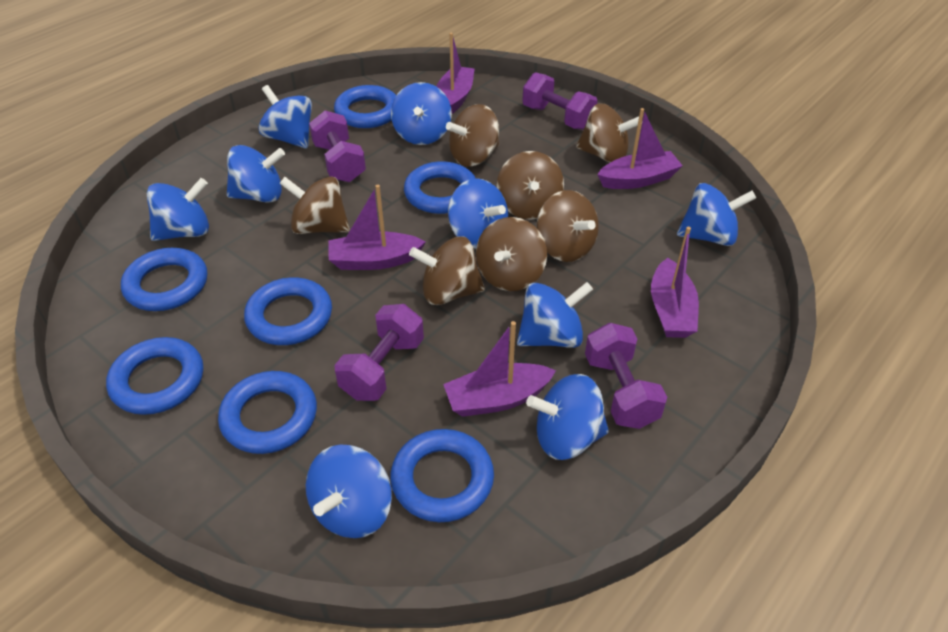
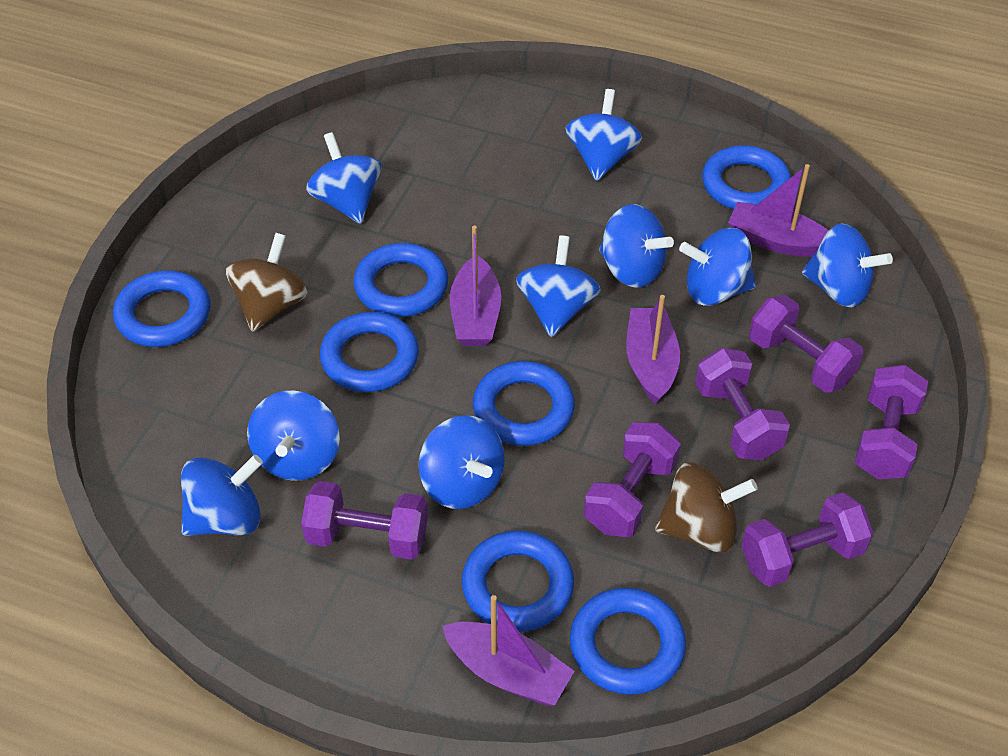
brown spinning top: 7 -> 2
purple boat: 5 -> 4
purple dumbbell: 4 -> 6

